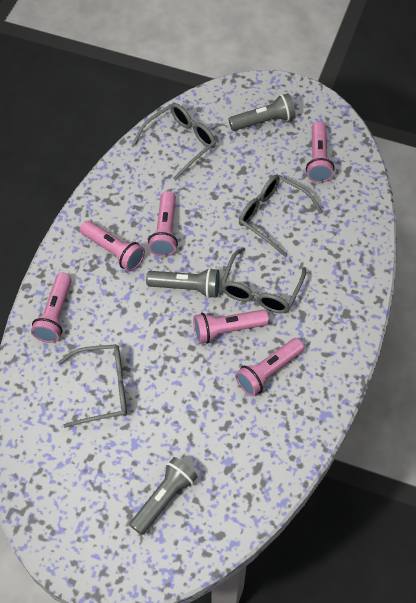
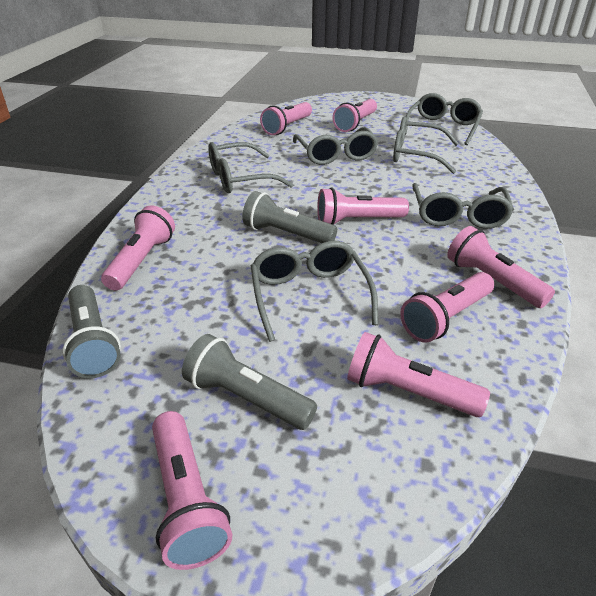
grey glasses: 4 -> 6
pink flashlight: 6 -> 8

